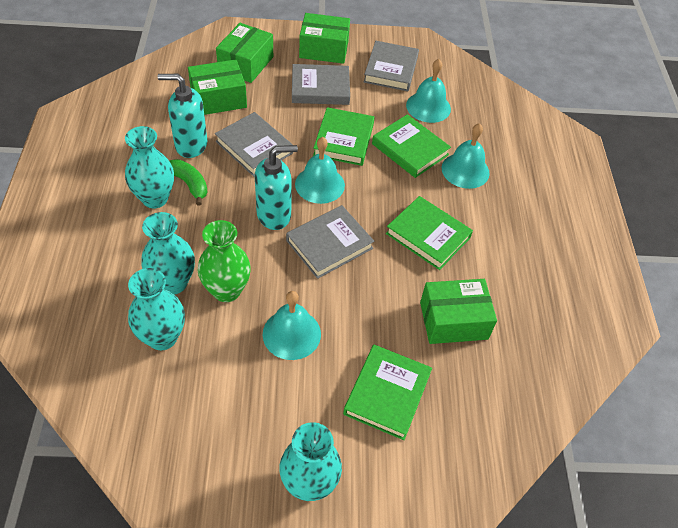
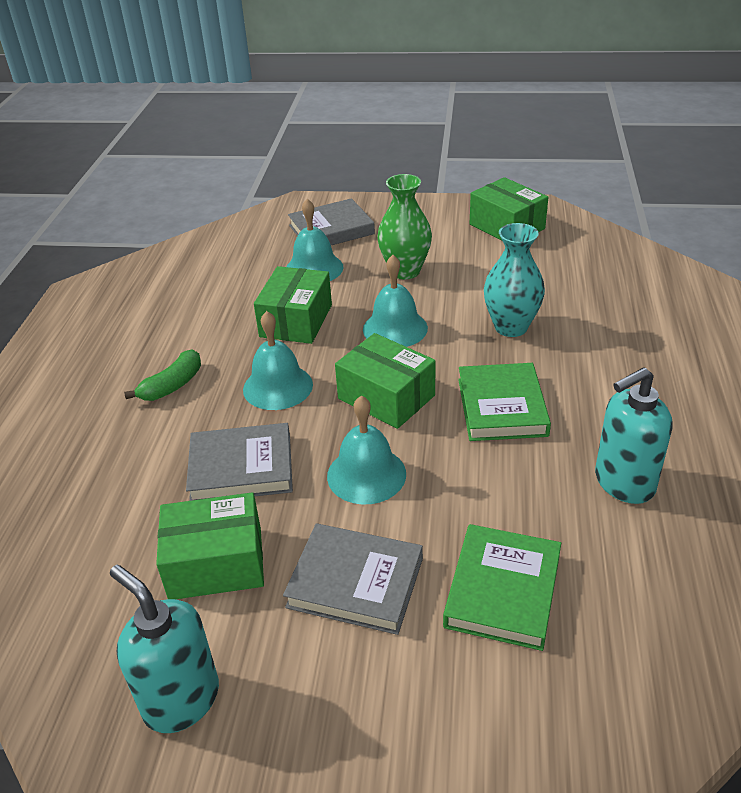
green book: 4 -> 2
grey book: 4 -> 3
turquoise vase: 4 -> 1

